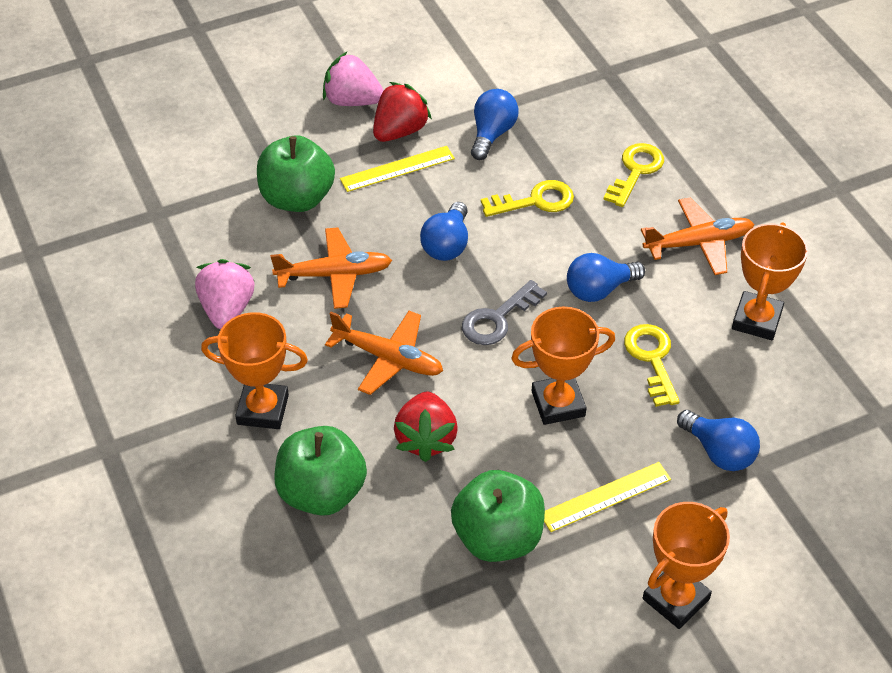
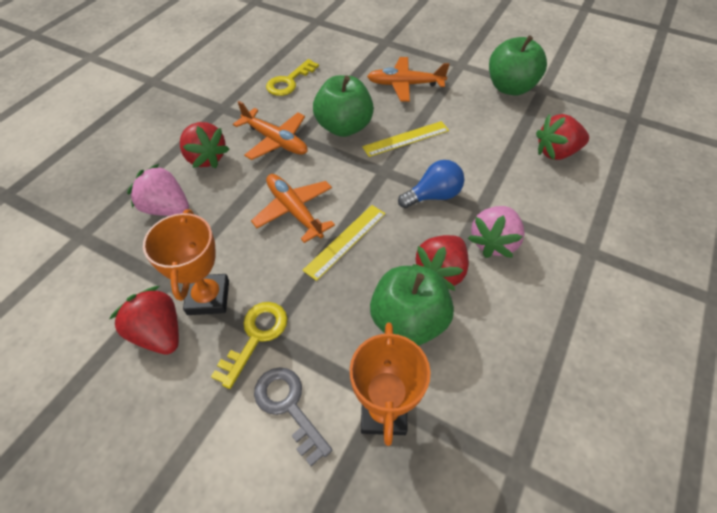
blue light bulb: 4 -> 1
orange trophy: 4 -> 2
red strawberry: 2 -> 4
yellow key: 3 -> 2

